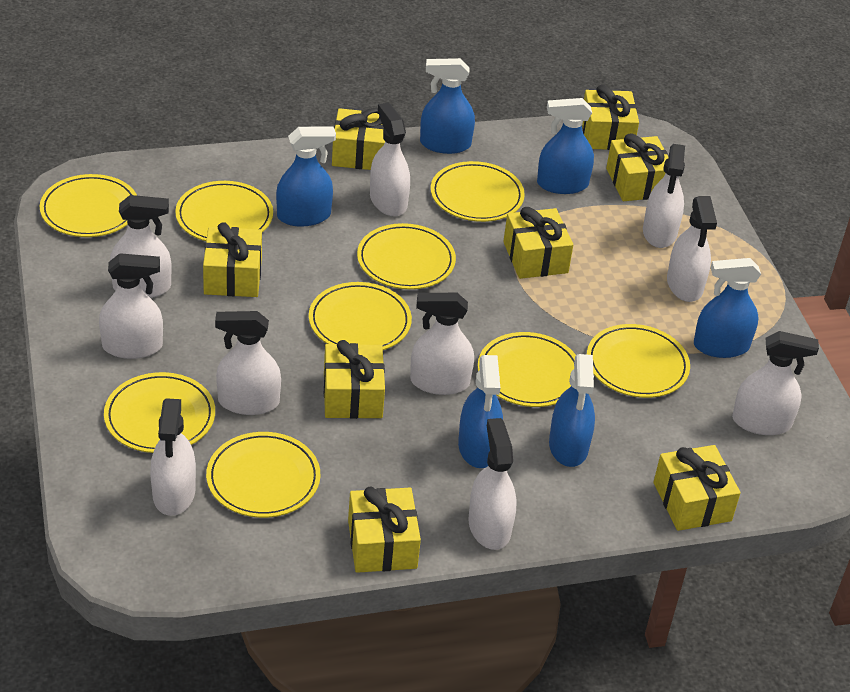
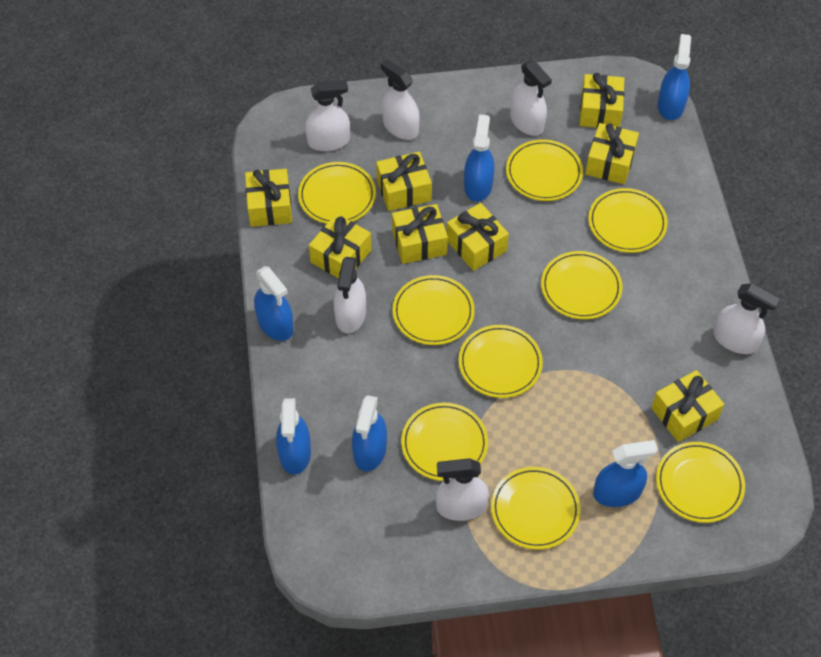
white spray bottle: 10 -> 6

